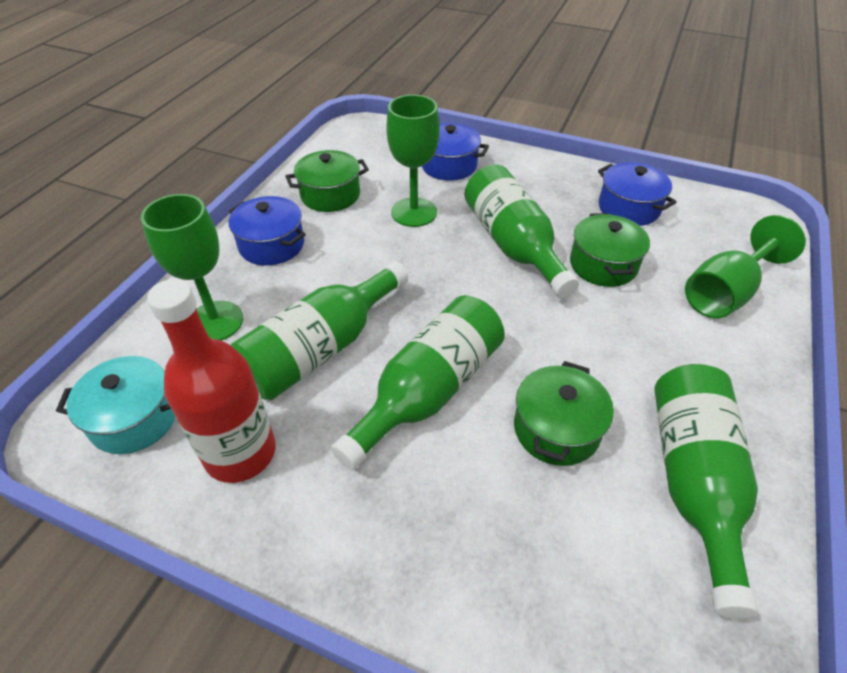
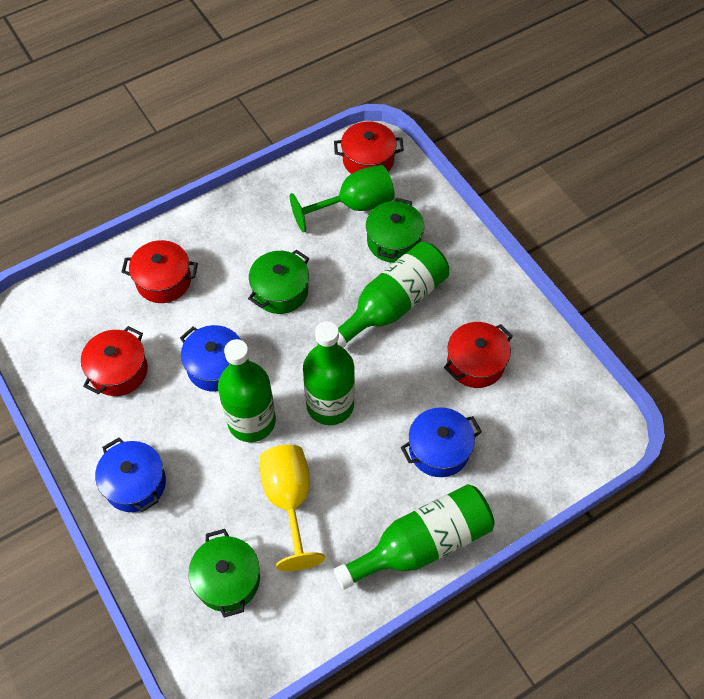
green goblet: 3 -> 1
red bottle: 1 -> 0
red pot: 0 -> 4
turquoise pot: 1 -> 0
yellow goblet: 0 -> 1

